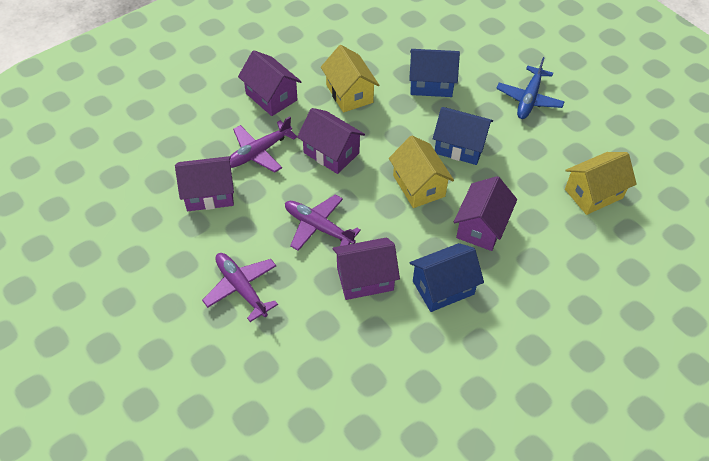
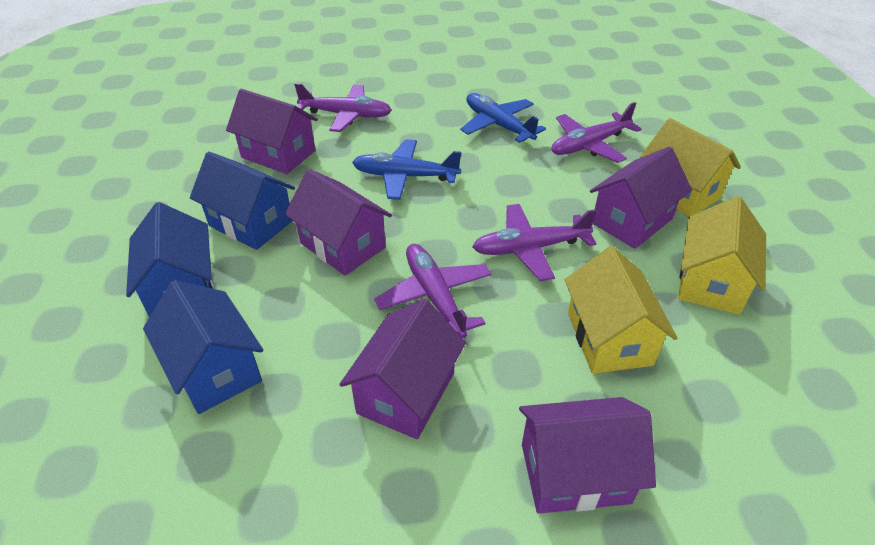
blue plane: 1 -> 2
purple plane: 3 -> 4

